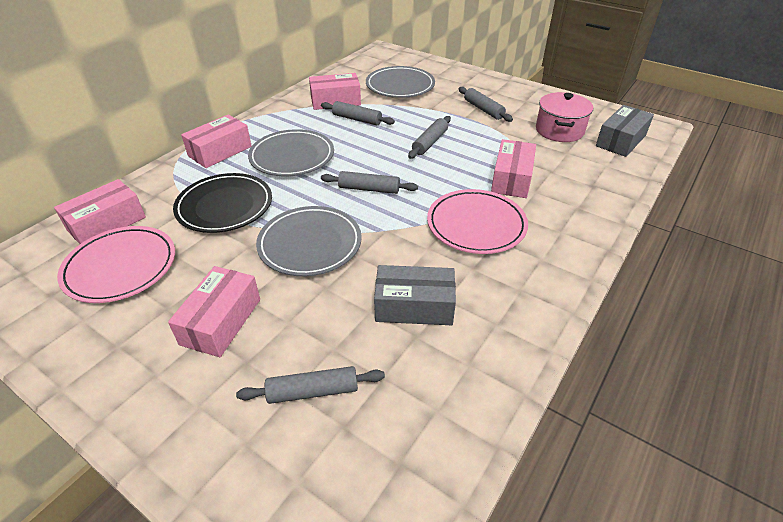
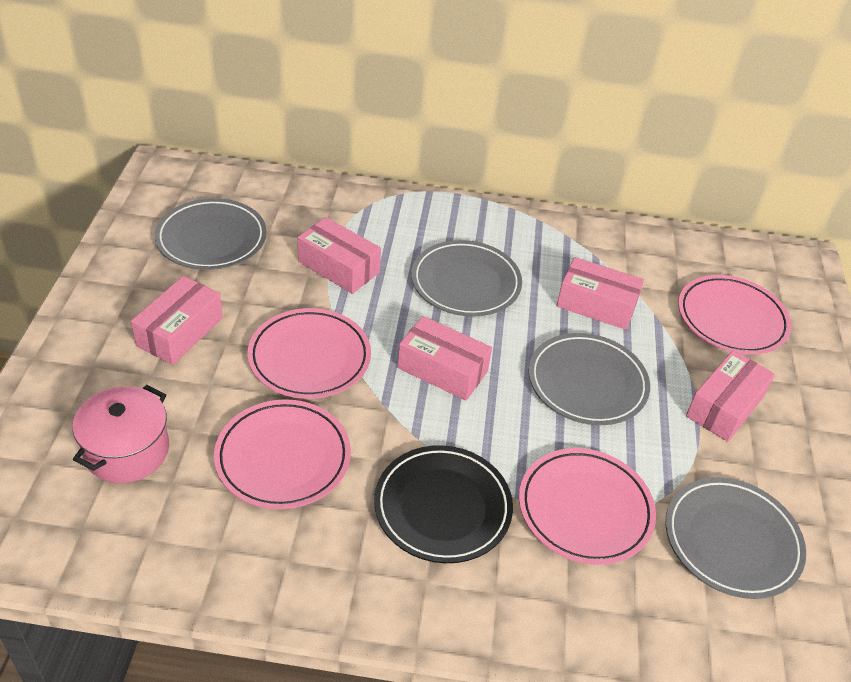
grey box: 2 -> 0
grey plate: 3 -> 4
grey rolling pin: 5 -> 0
pink plate: 2 -> 4

